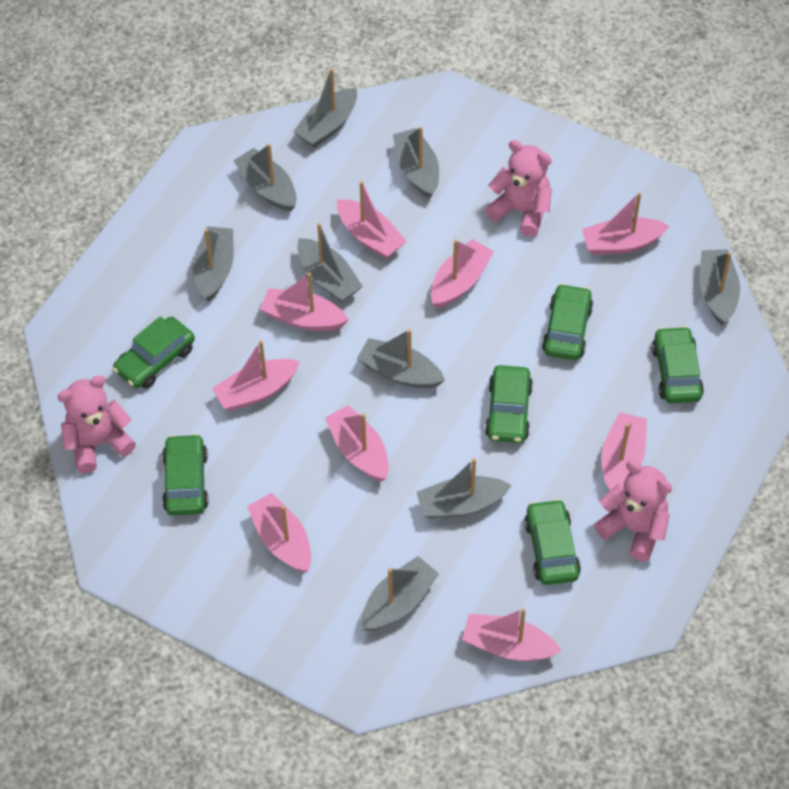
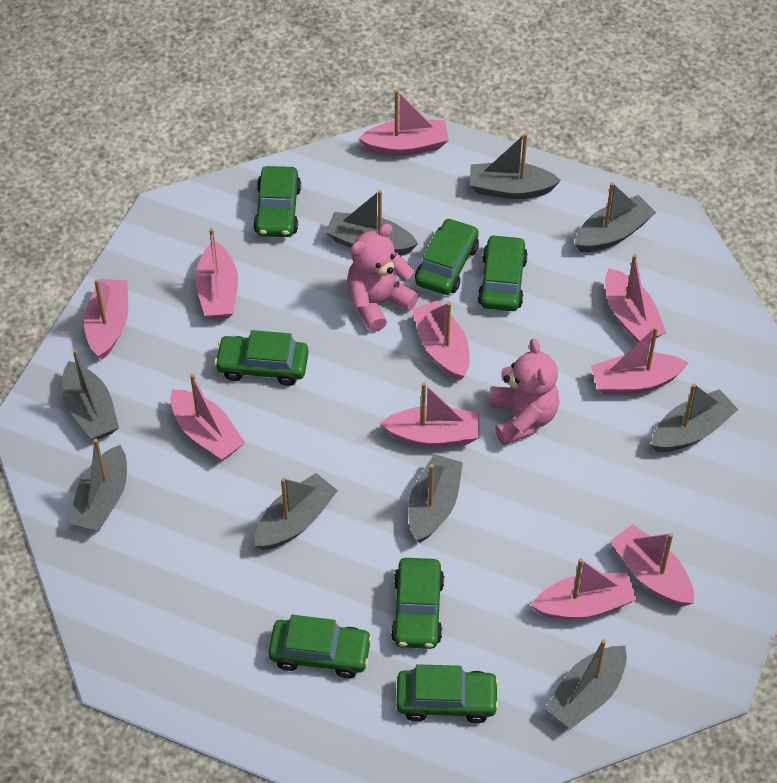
green car: 6 -> 7
pink boat: 9 -> 10
pink teddy bear: 3 -> 2

